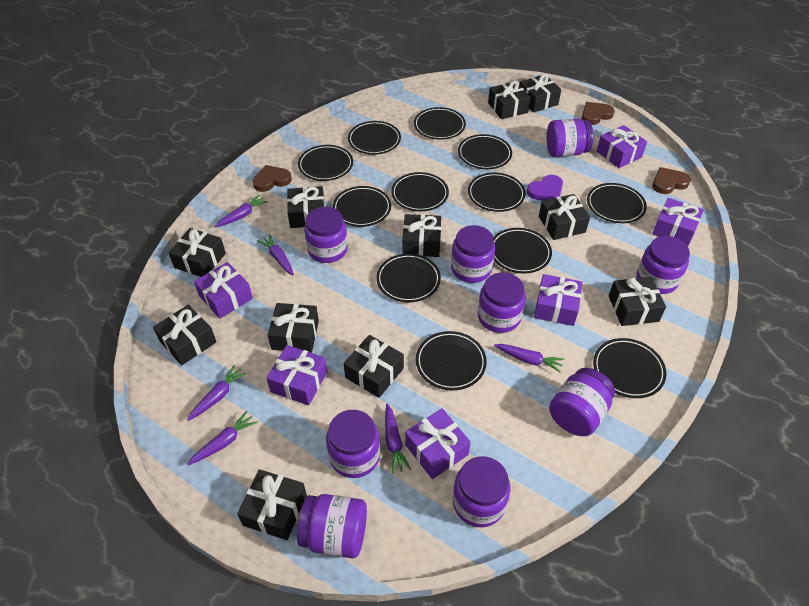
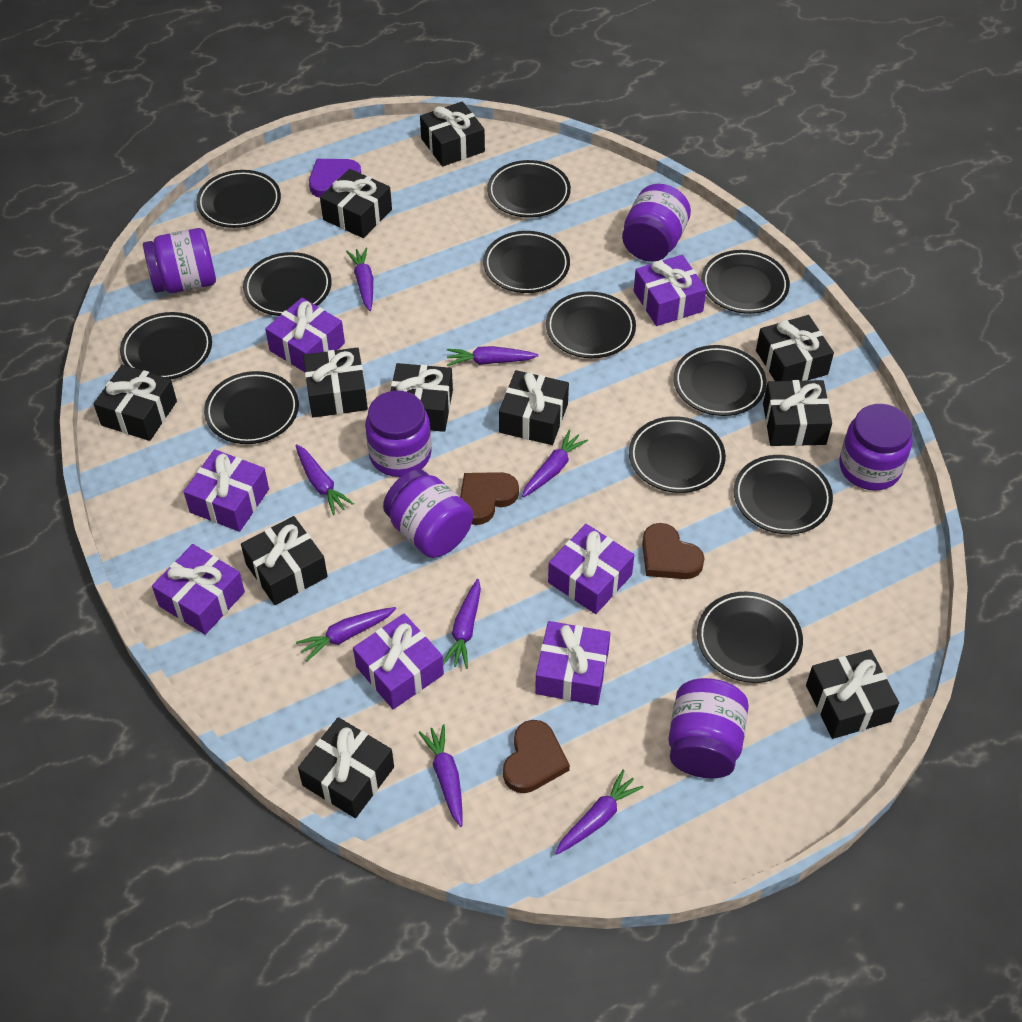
purple carrot: 6 -> 8
purple gift: 6 -> 7
purple jar: 9 -> 6

